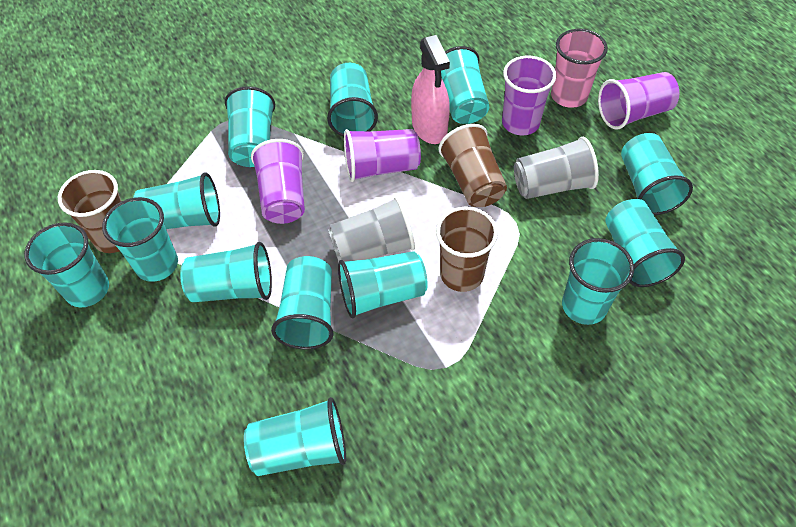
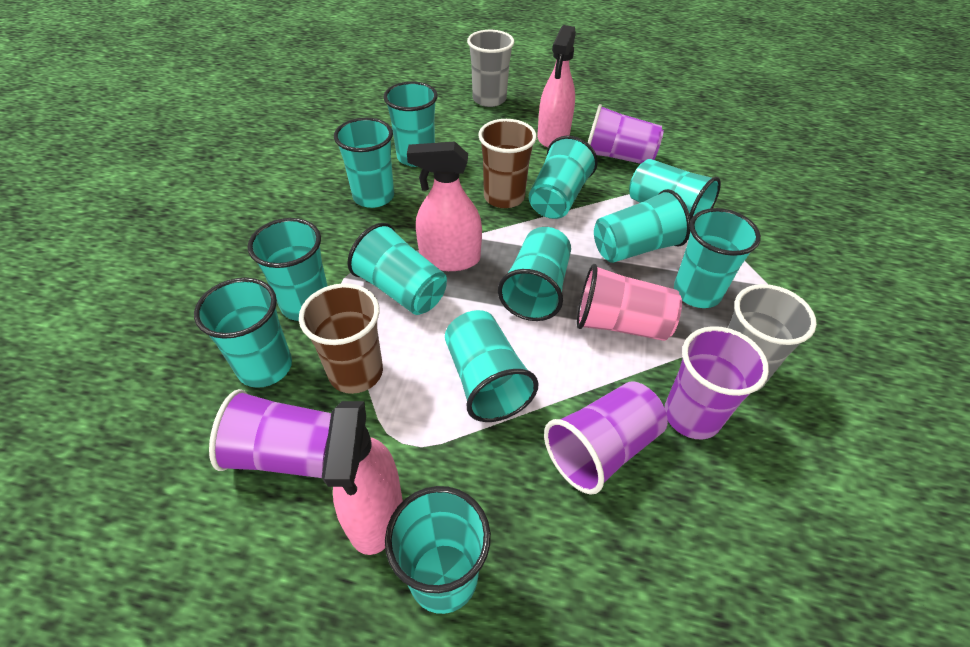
brown cup: 3 -> 2
pink spray bottle: 1 -> 3
turquoise cup: 13 -> 12

